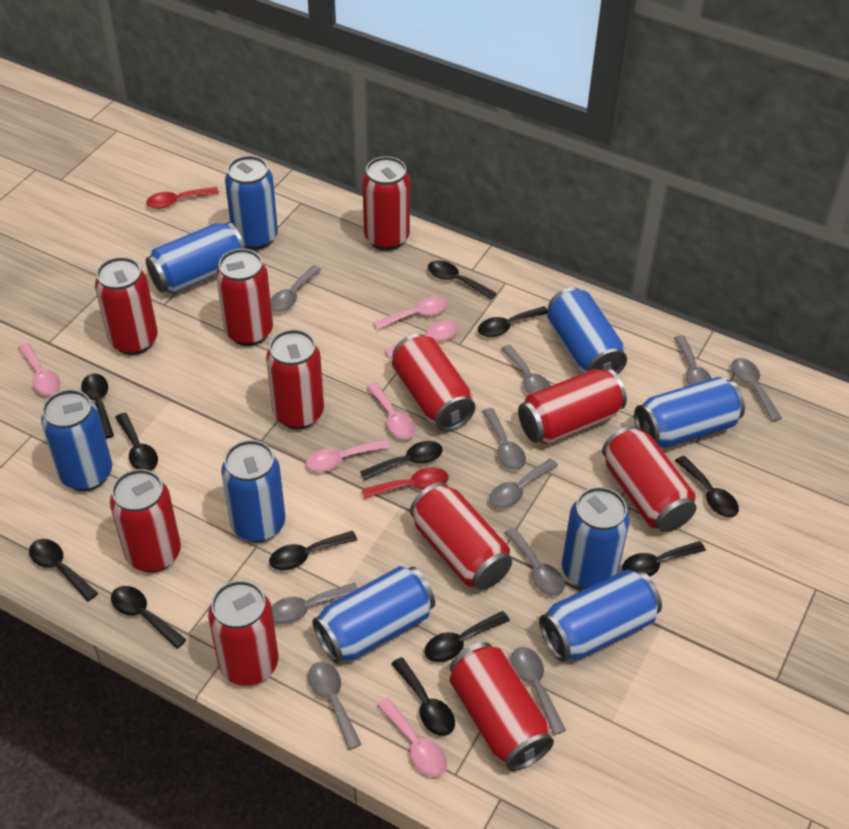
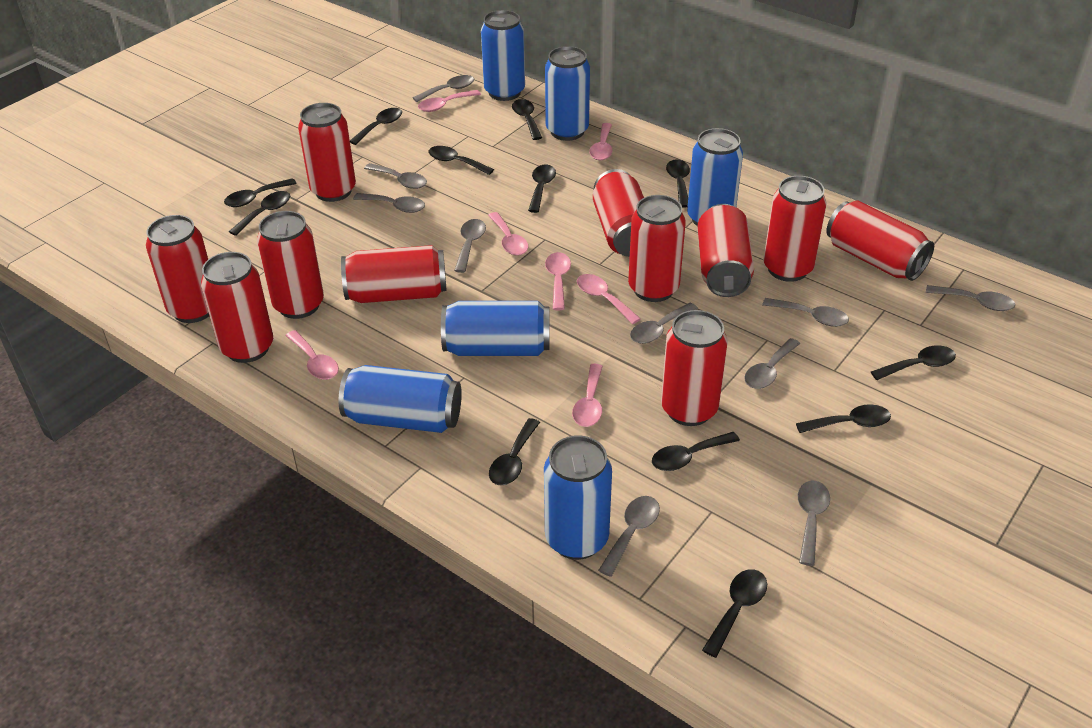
blue can: 9 -> 6
pink spoon: 6 -> 7
red spoon: 2 -> 0

